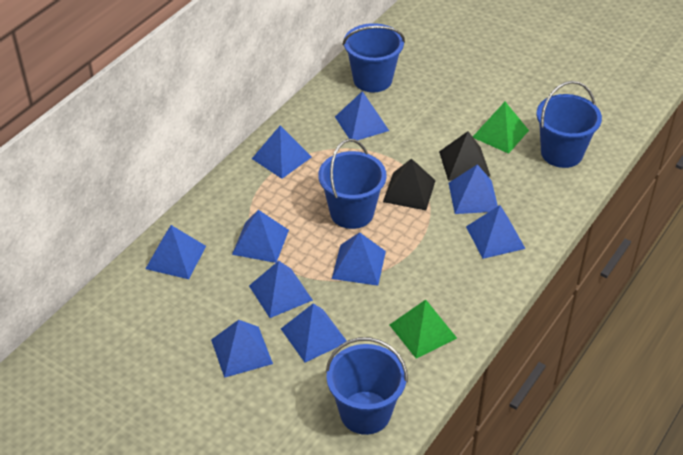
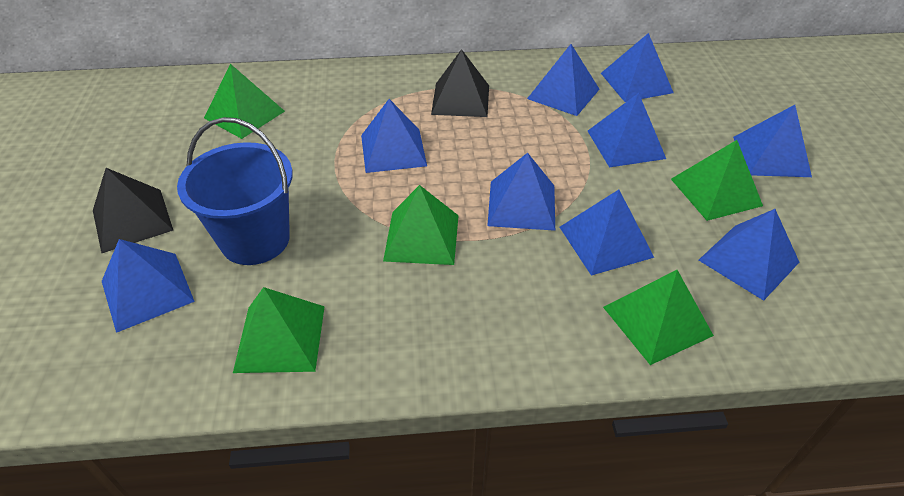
blue bucket: 4 -> 1
blue pyramid: 10 -> 9
green pyramid: 2 -> 5

